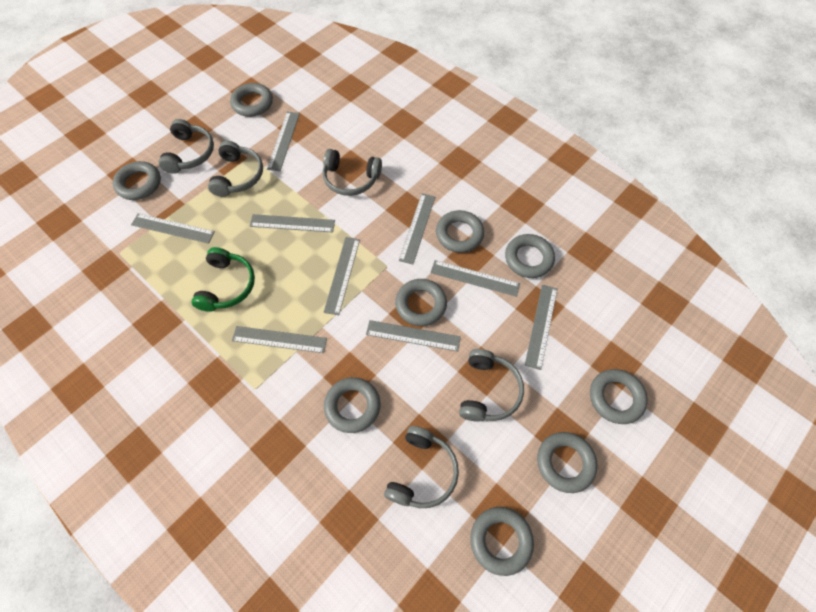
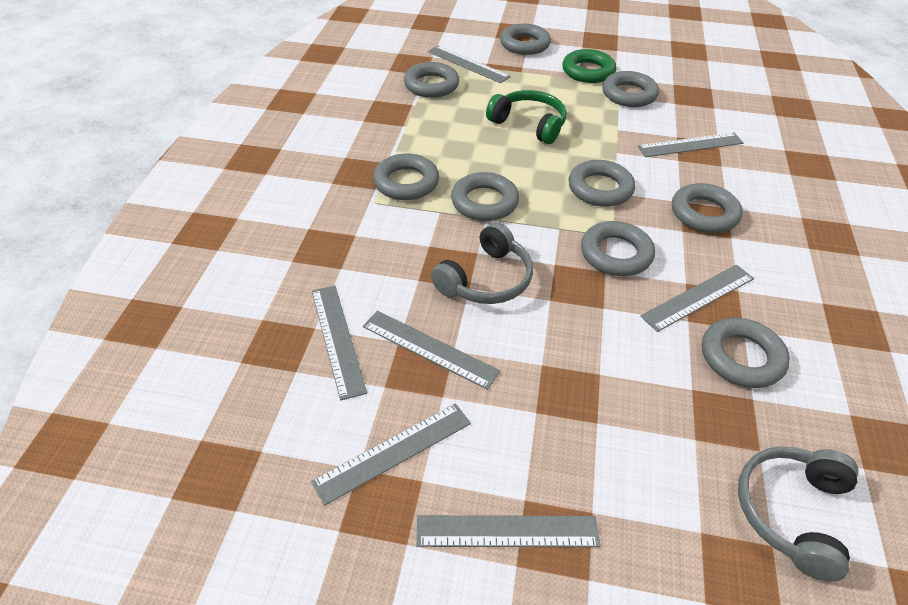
green ring: 0 -> 1
grey headphones: 5 -> 2
grey ruler: 9 -> 7

